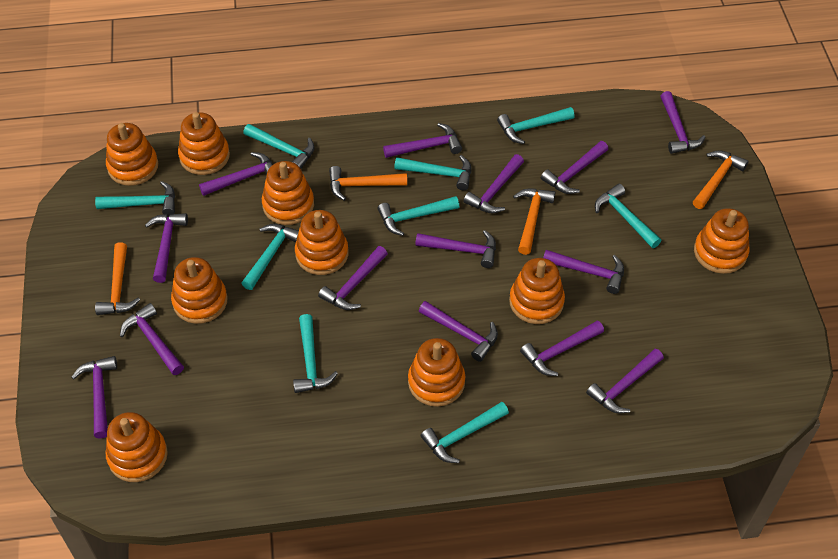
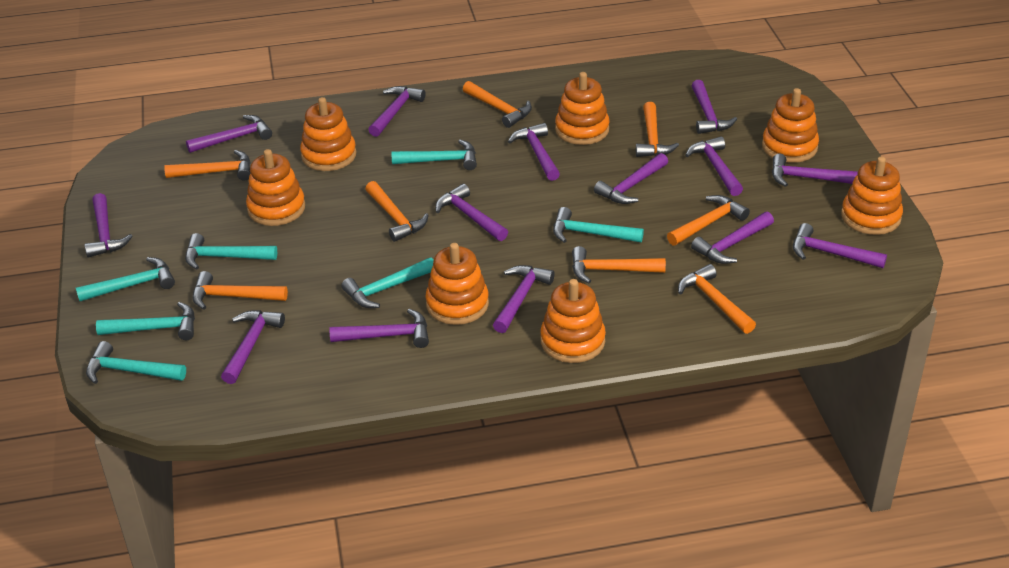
orange hammer: 4 -> 8
orange stacking toy: 9 -> 7
turquoise hammer: 9 -> 7

